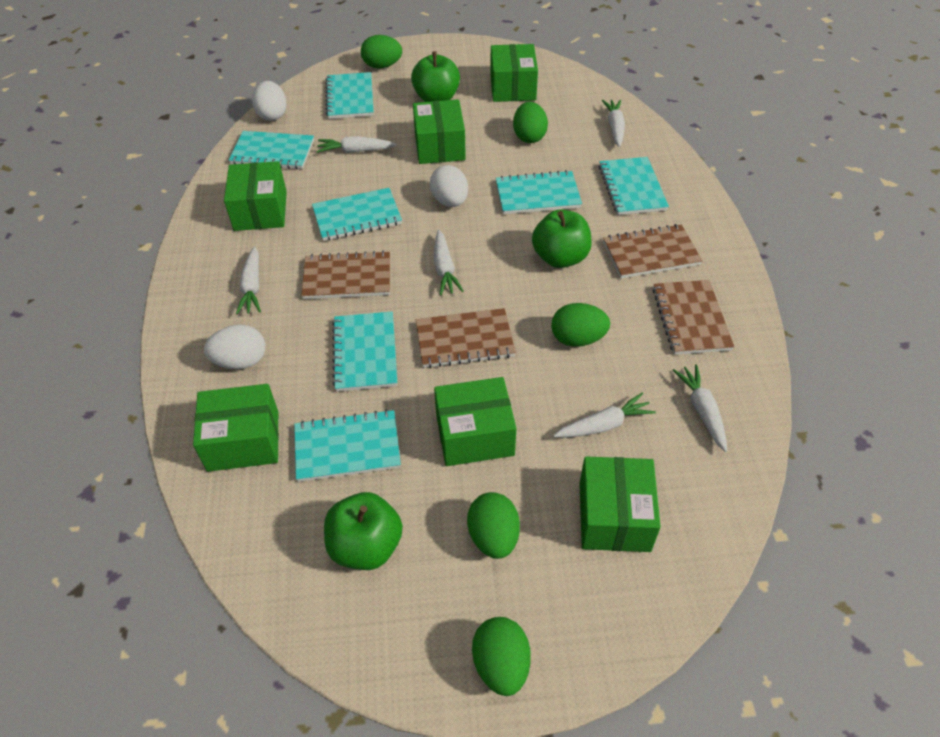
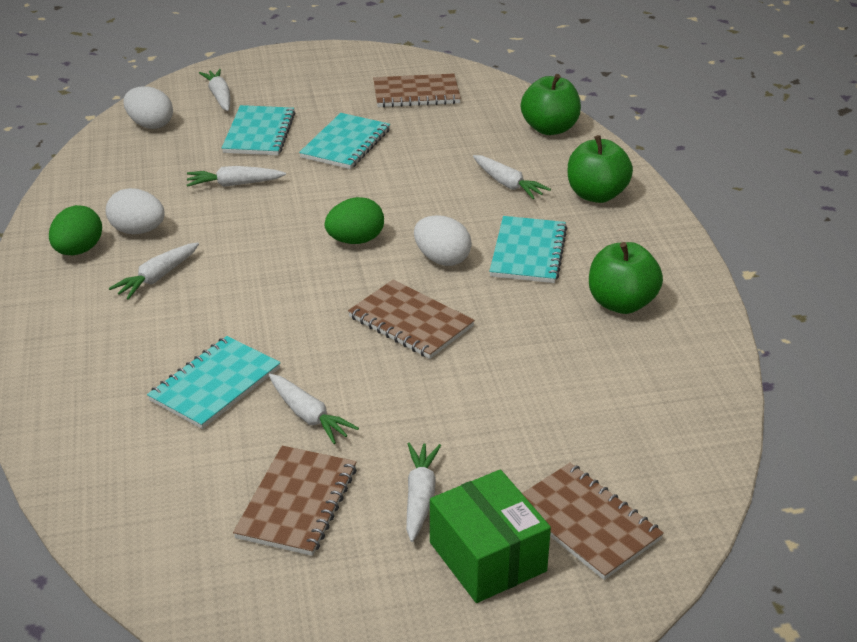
green box: 6 -> 1
green egg: 5 -> 2
turquoise notebook: 7 -> 4

